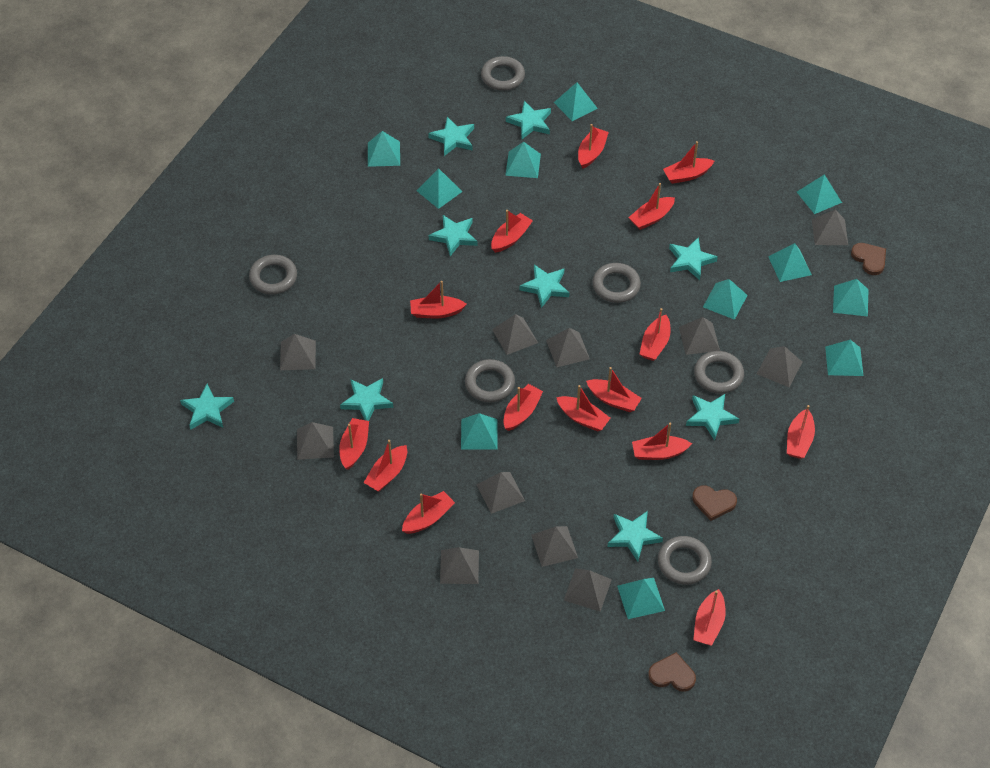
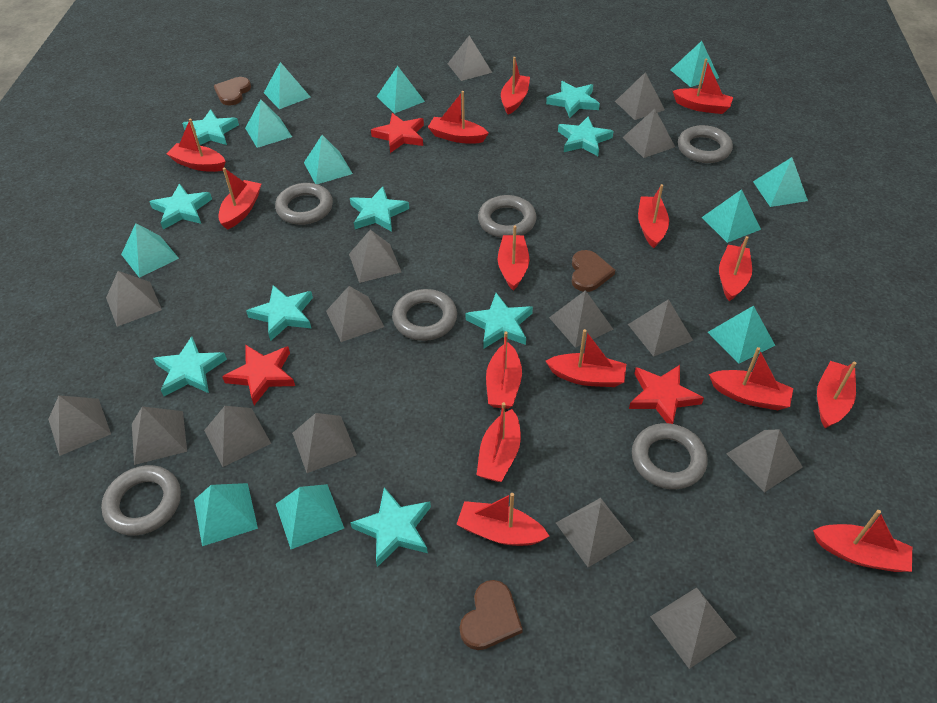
grey pyramid: 11 -> 15
red star: 0 -> 3

